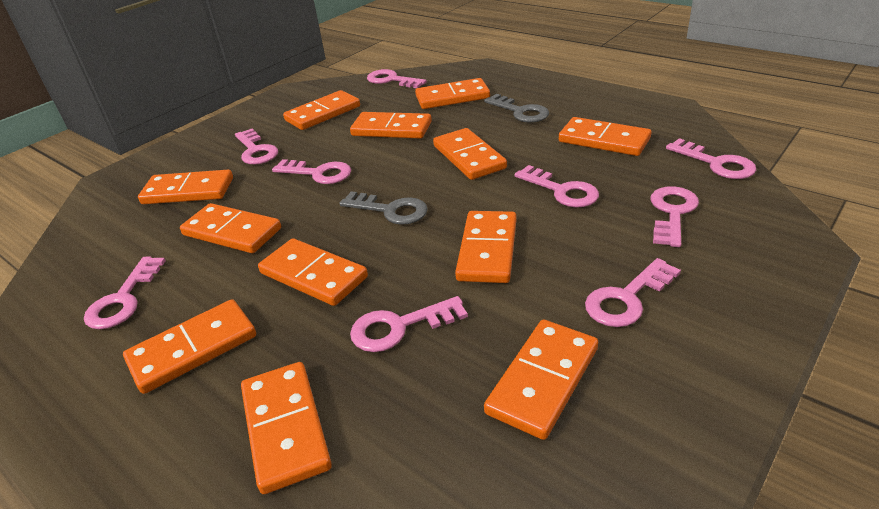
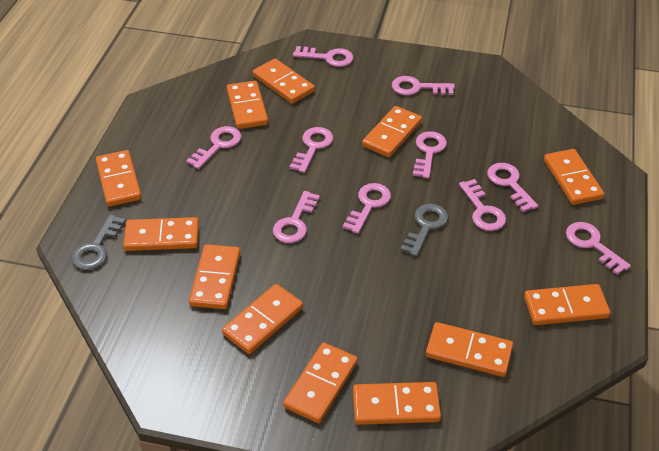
pink key: 9 -> 10

